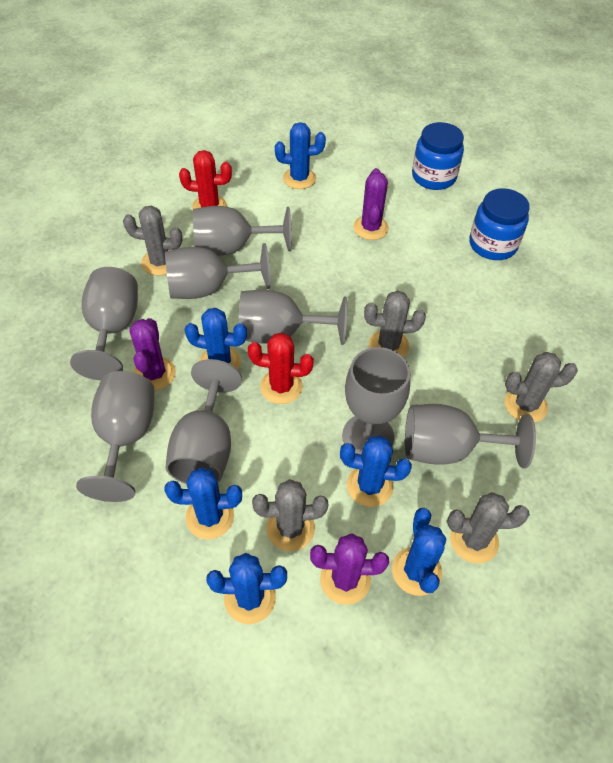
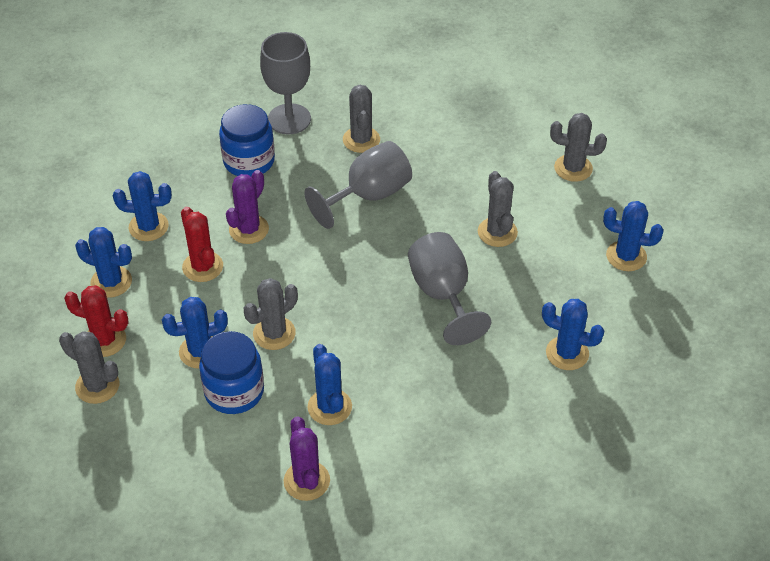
grey goblet: 8 -> 3
purple cactus: 3 -> 2

